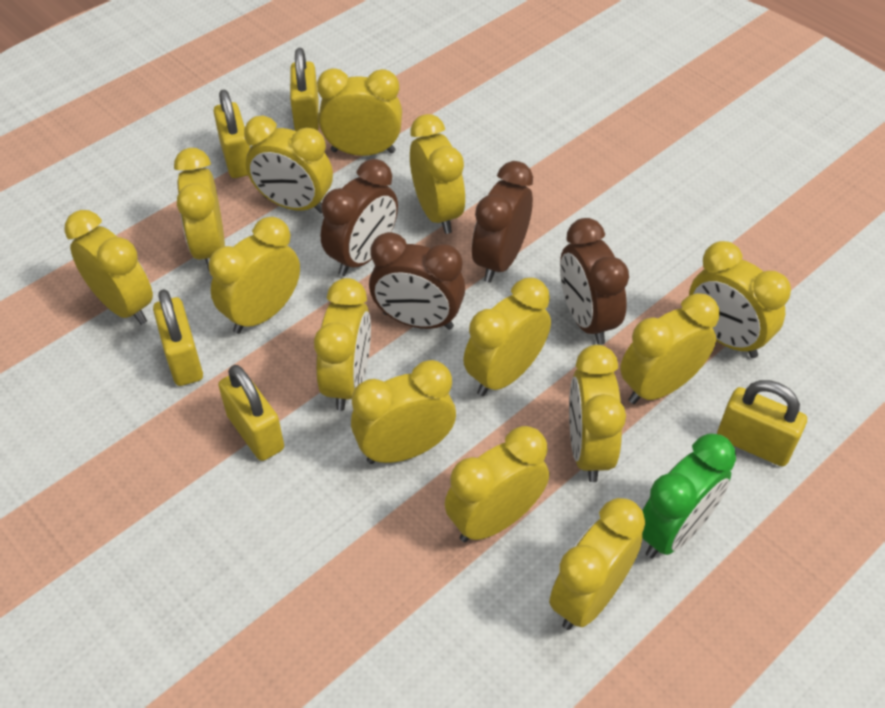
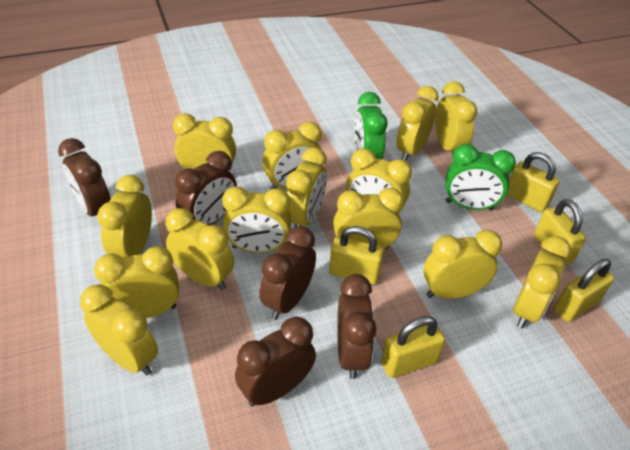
brown clock: 4 -> 5
green clock: 1 -> 2

